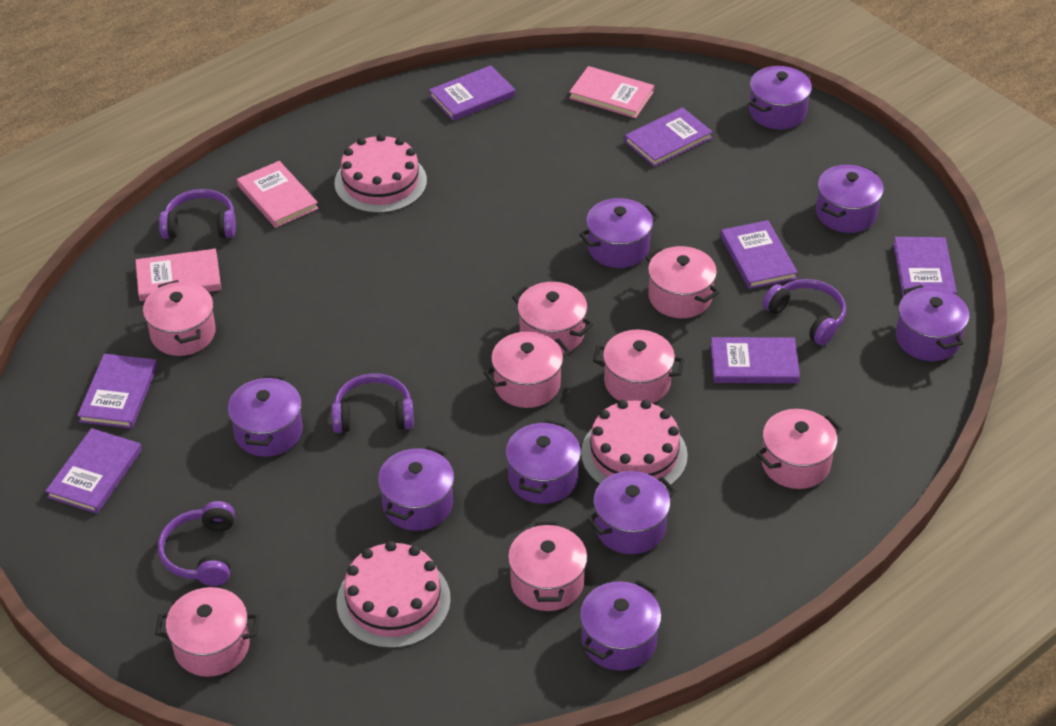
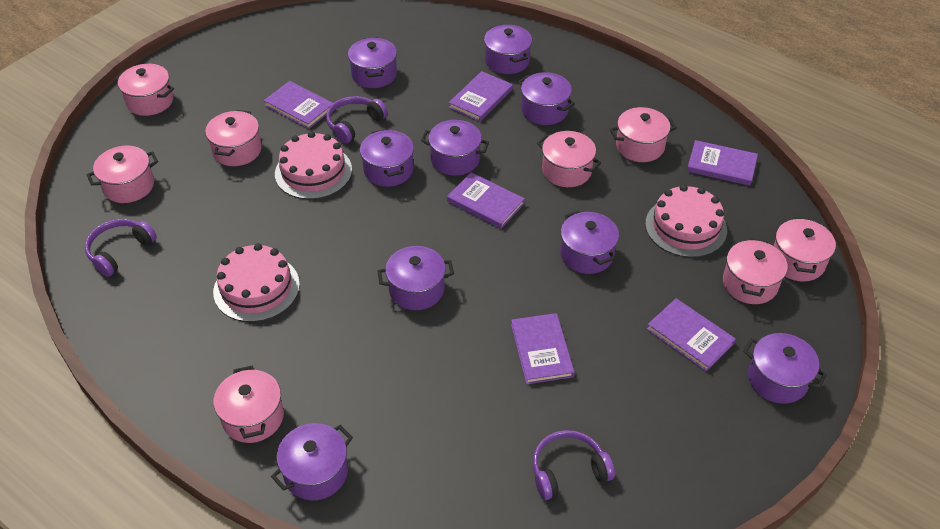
pink book: 3 -> 0
purple book: 7 -> 6
purple headphones: 4 -> 3

